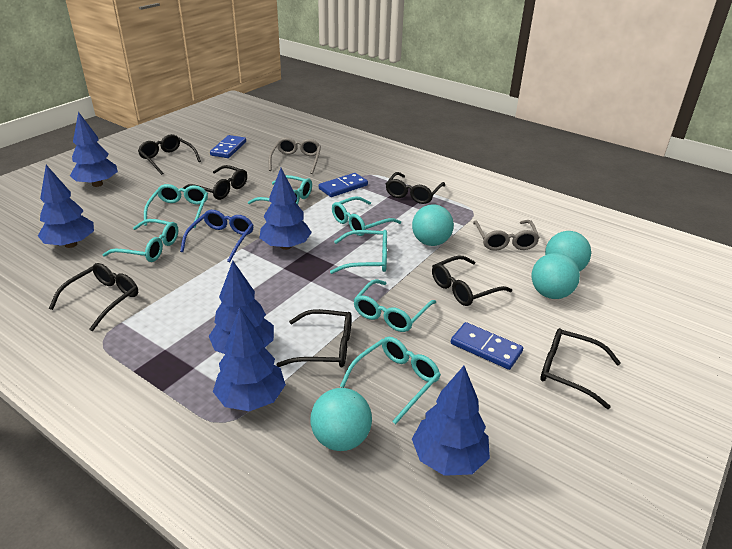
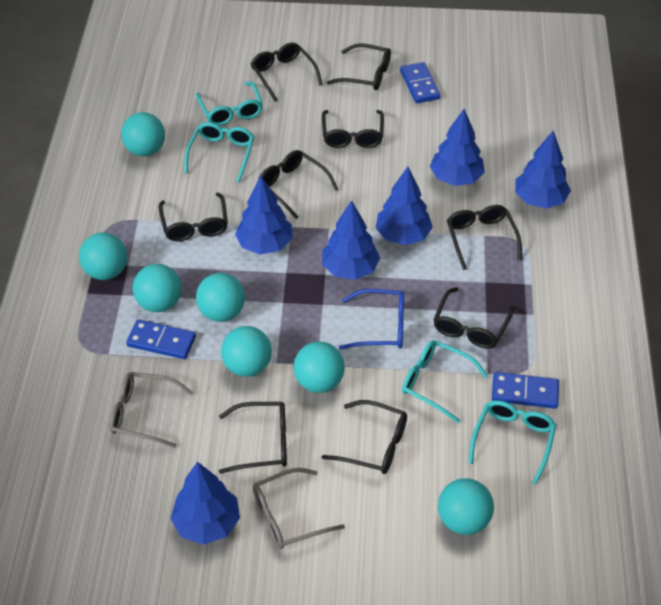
black glasses: 7 -> 9
turquoise ball: 4 -> 7
turquoise glasses: 7 -> 4

